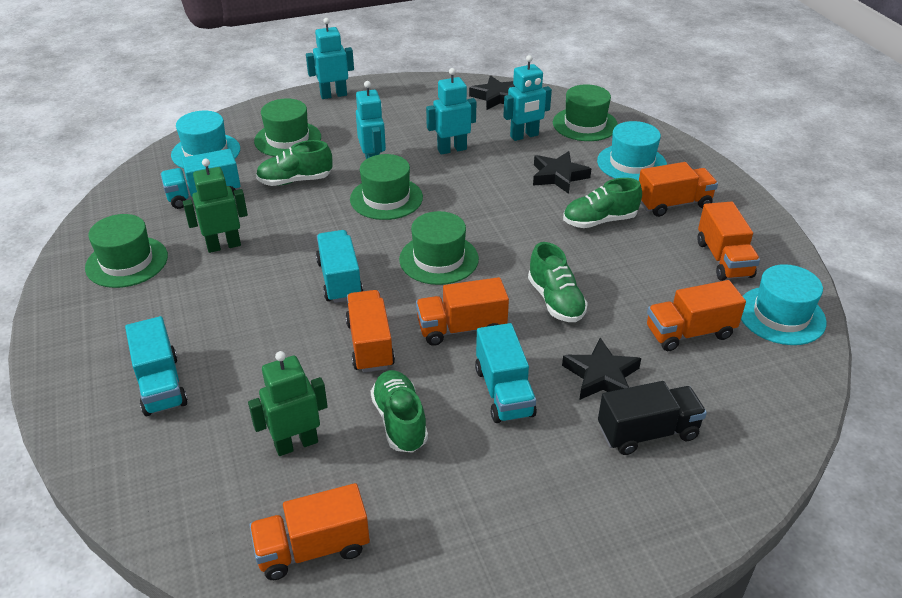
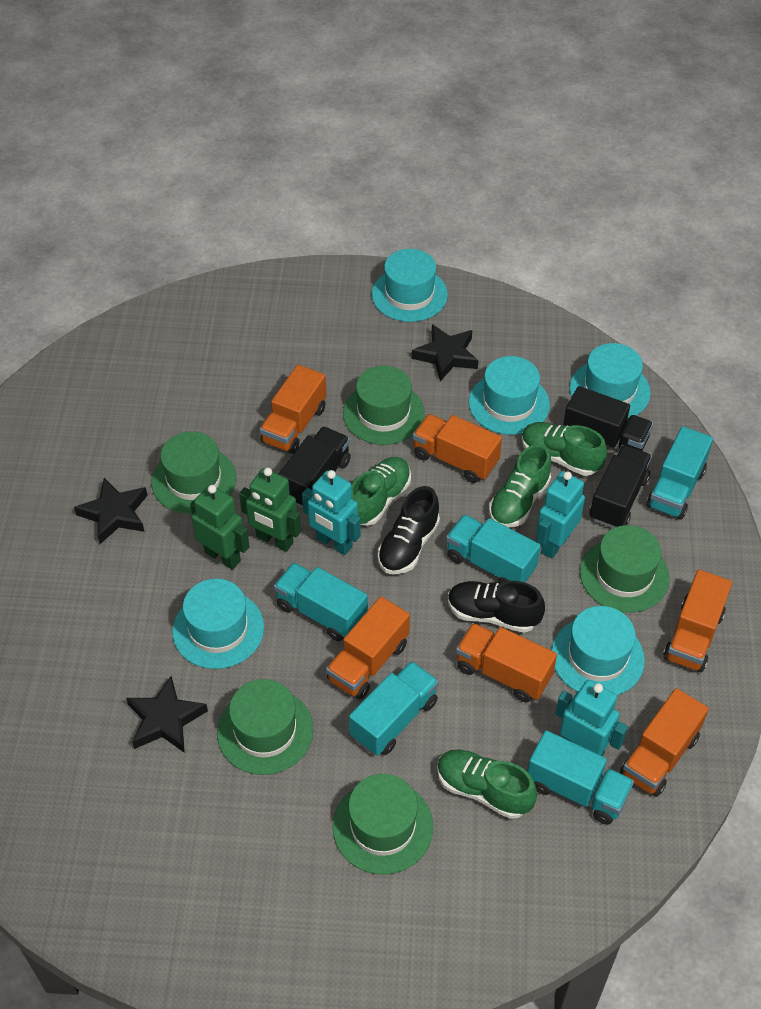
black shoe: 0 -> 2
black truck: 1 -> 3
turquoise hat: 3 -> 5
turquoise robot: 4 -> 3
turquoise truck: 4 -> 5

